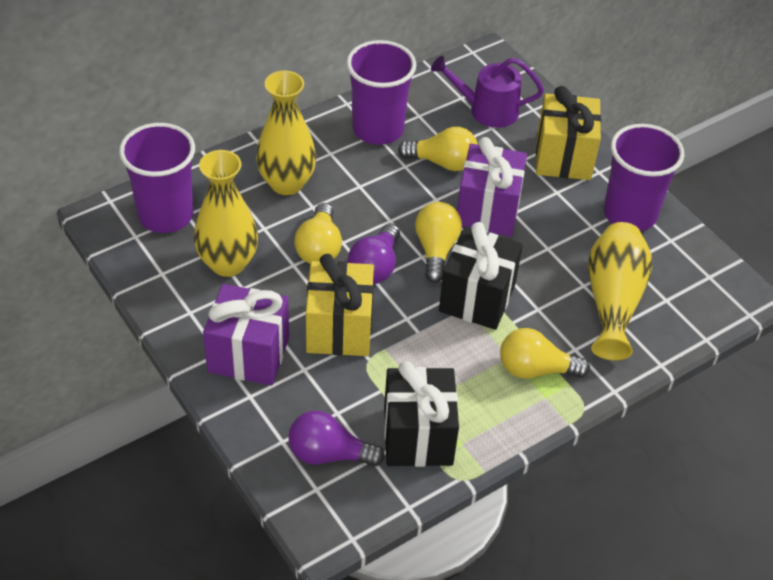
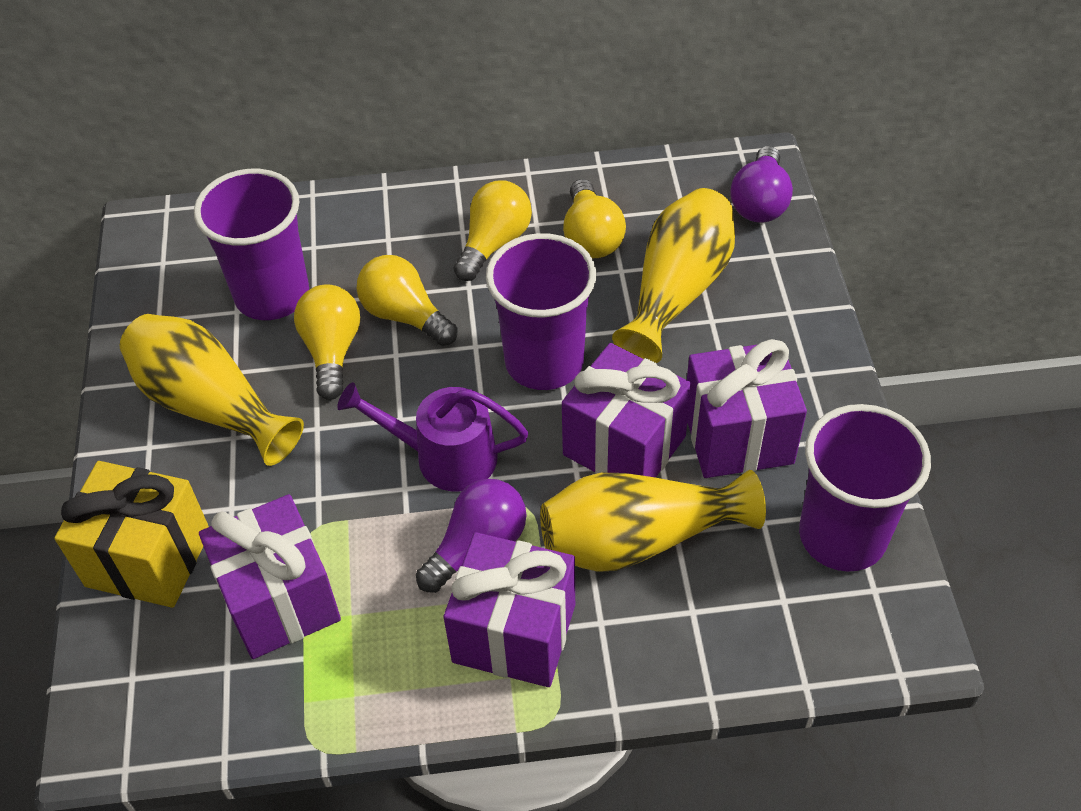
black gift: 2 -> 0
purple gift: 2 -> 4
yellow gift: 2 -> 1

